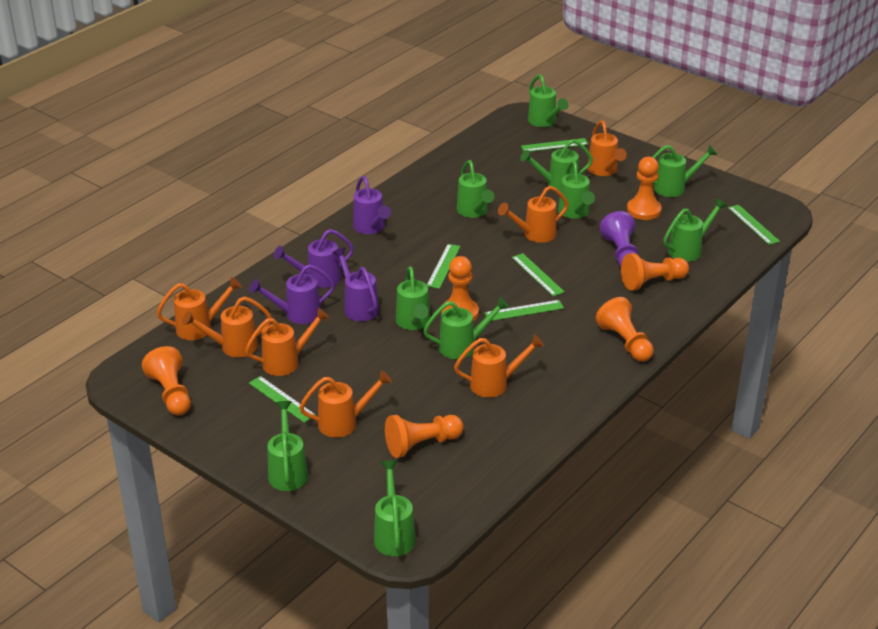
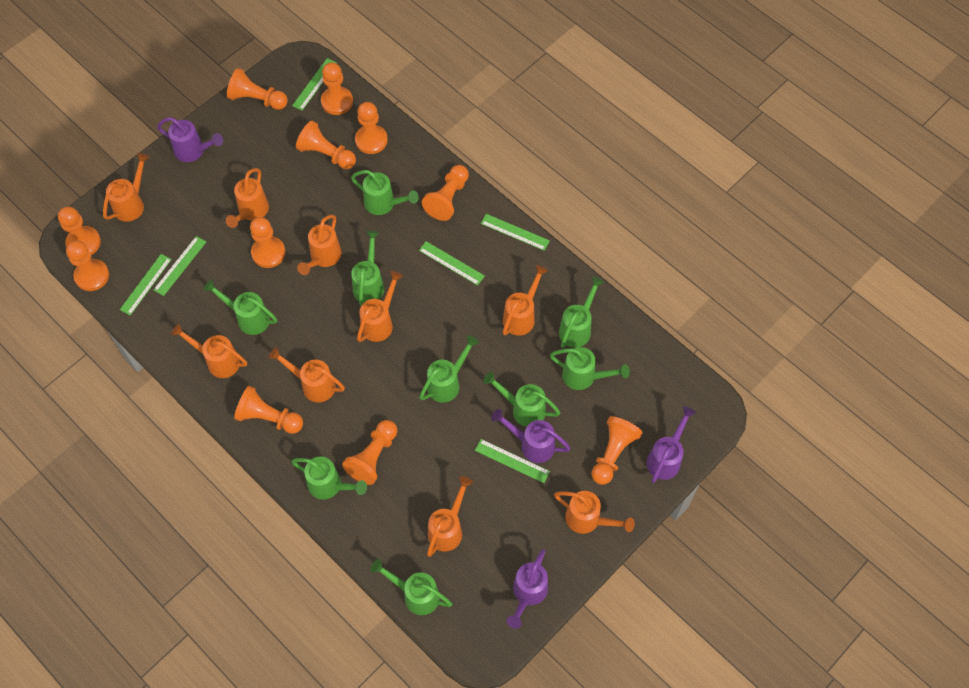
green watering can: 10 -> 9
orange pawn: 6 -> 11
orange watering can: 7 -> 9
purple pawn: 1 -> 0

